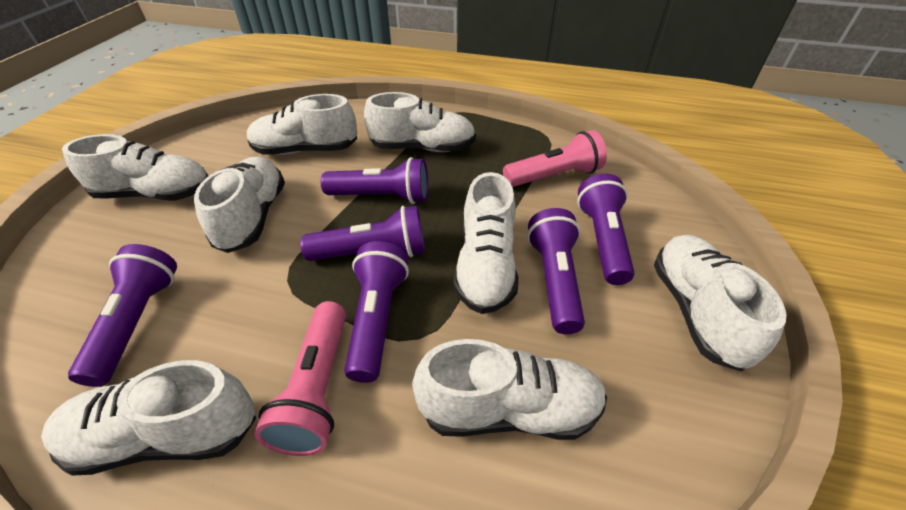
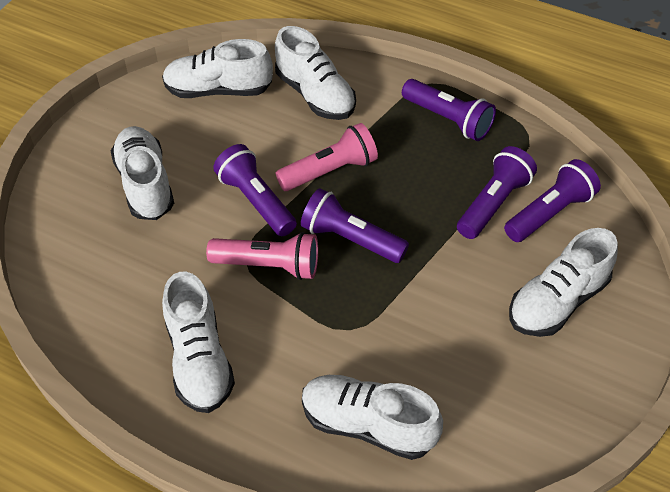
purple flashlight: 6 -> 5
white shoe: 8 -> 6

